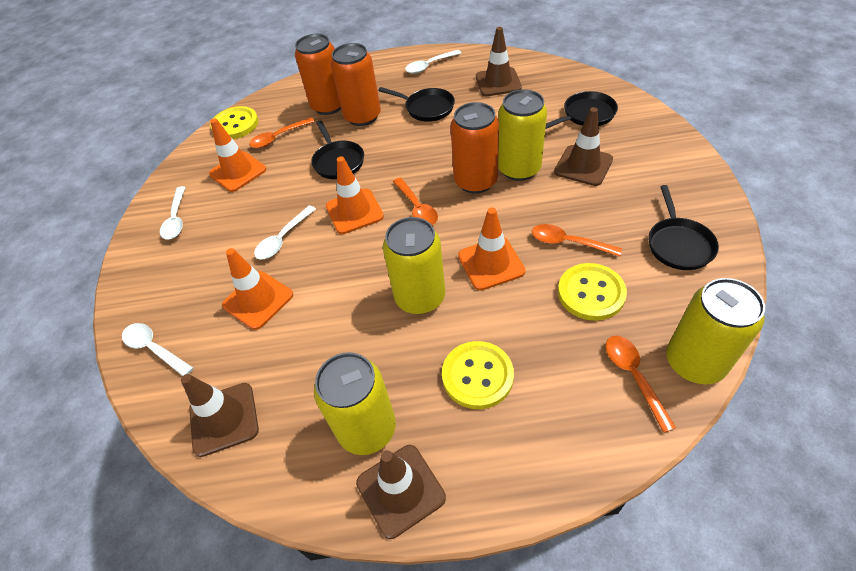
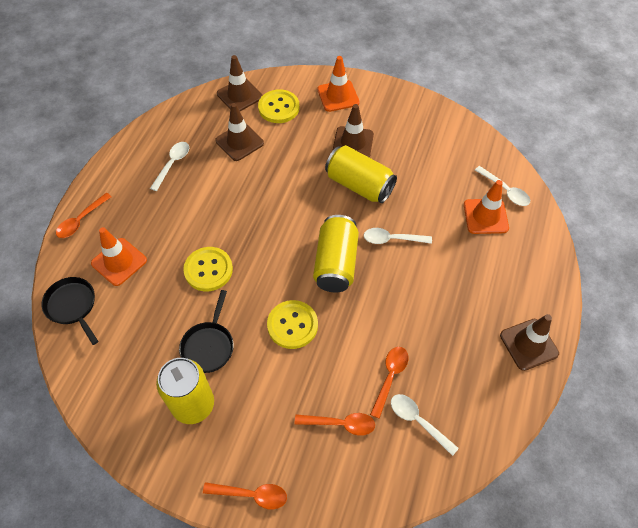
black pan: 4 -> 2
orange can: 3 -> 0
orange traffic cone: 4 -> 3
yellow can: 4 -> 3

